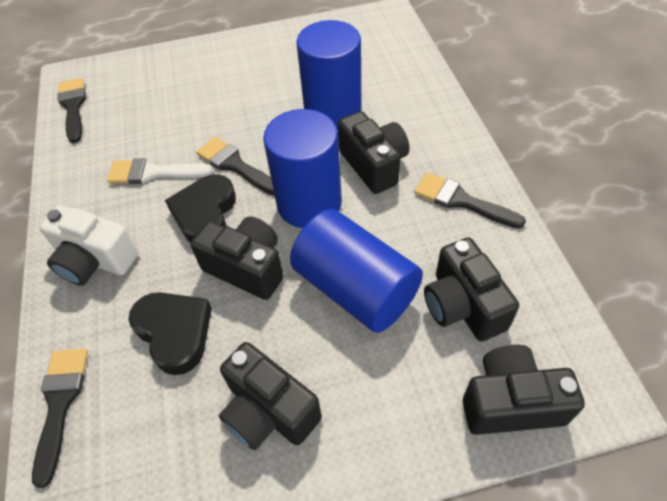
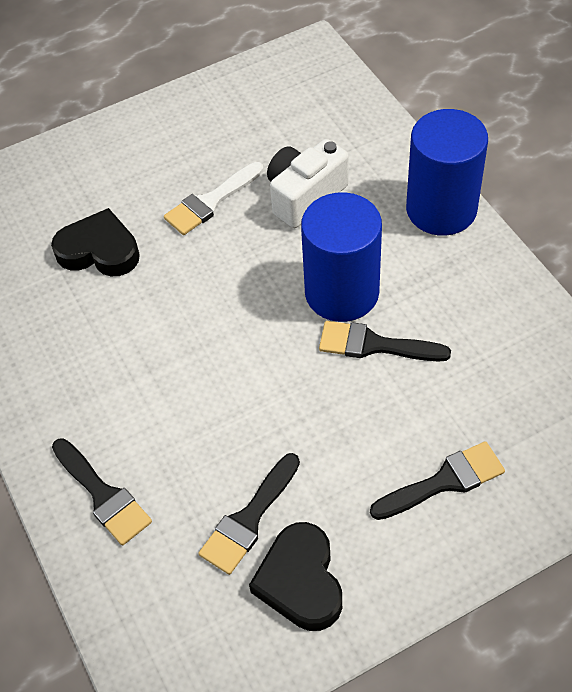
black camera: 5 -> 0
blue cylinder: 3 -> 2

